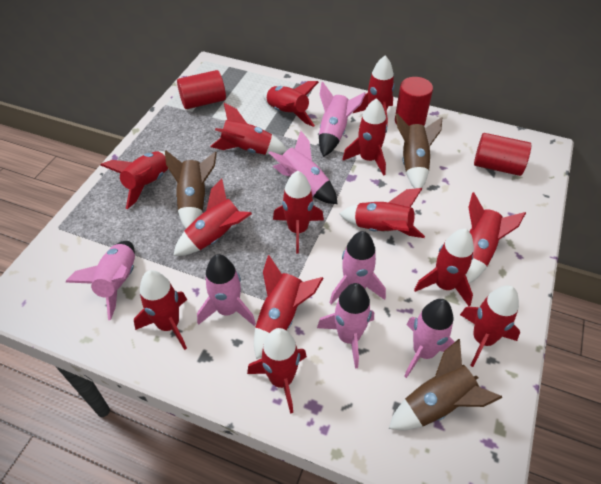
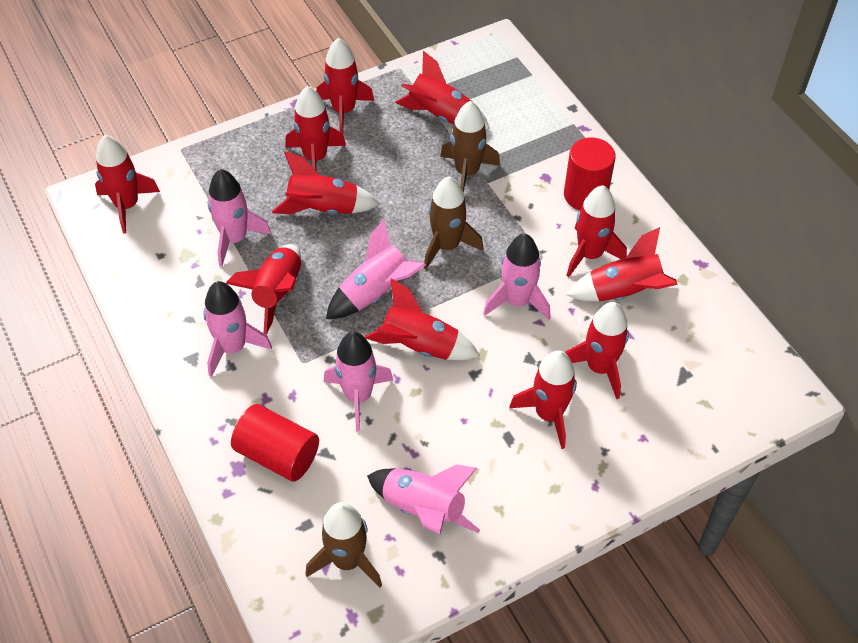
pink rocket: 7 -> 6
red cylinder: 3 -> 2
red rocket: 14 -> 11

